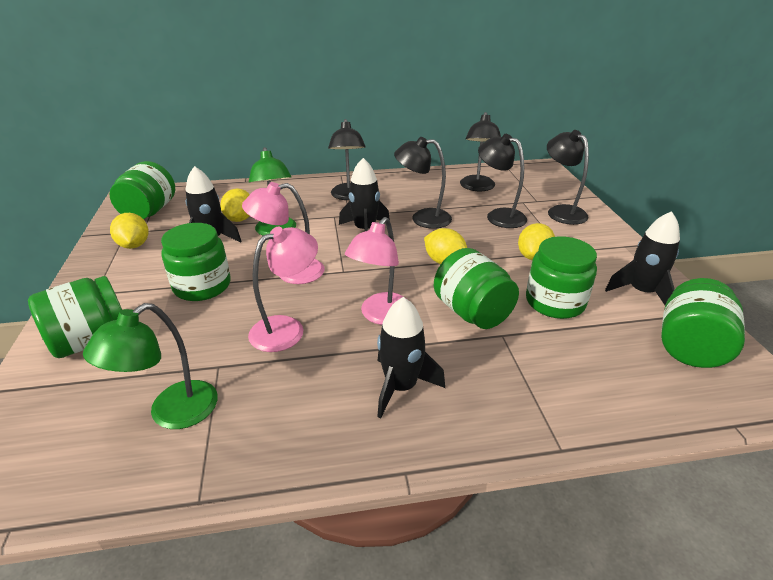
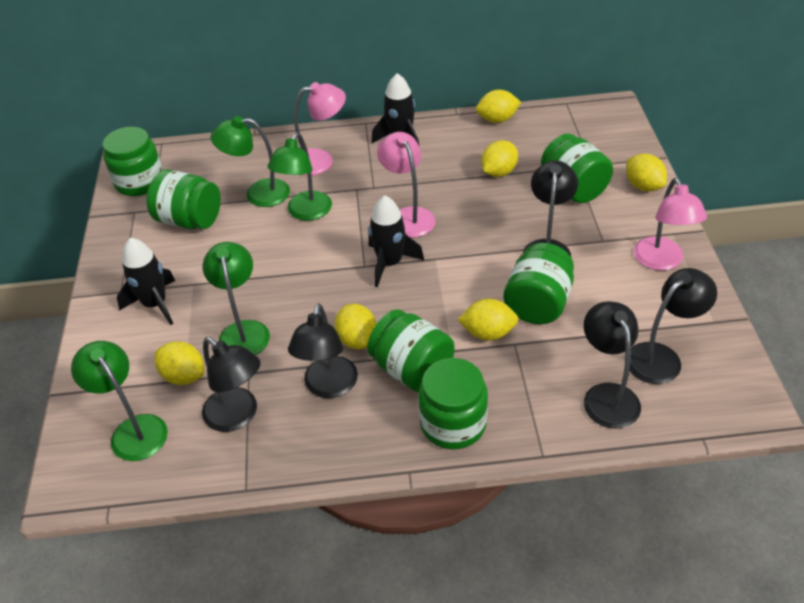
black rocket: 4 -> 3
green lamp: 2 -> 4
yellow lemon: 4 -> 6

